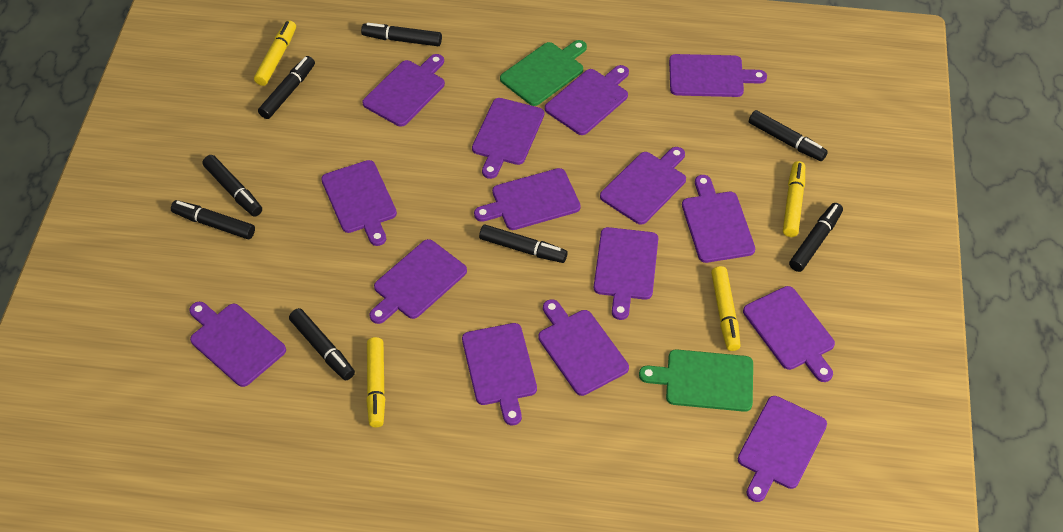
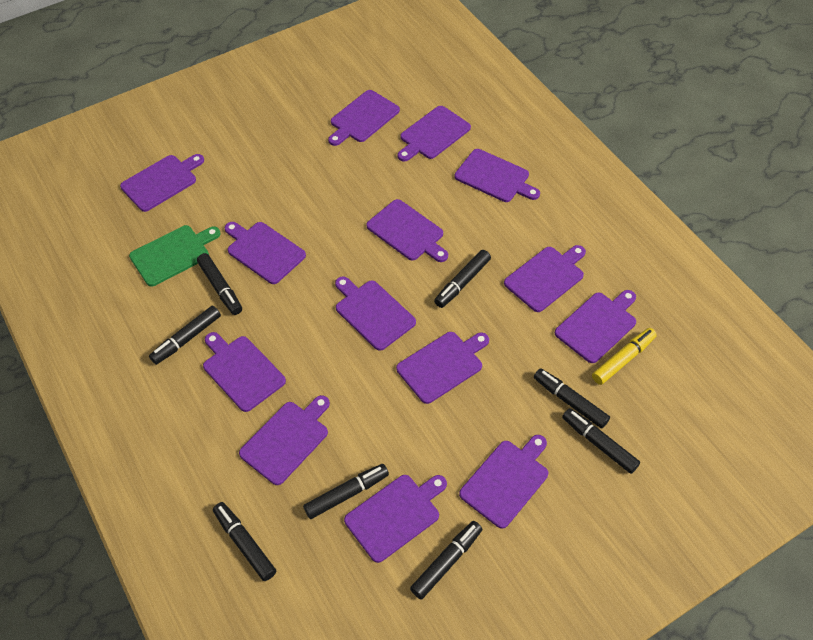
green cutting board: 2 -> 1
purple cutting board: 15 -> 14
yellow marker: 4 -> 1

